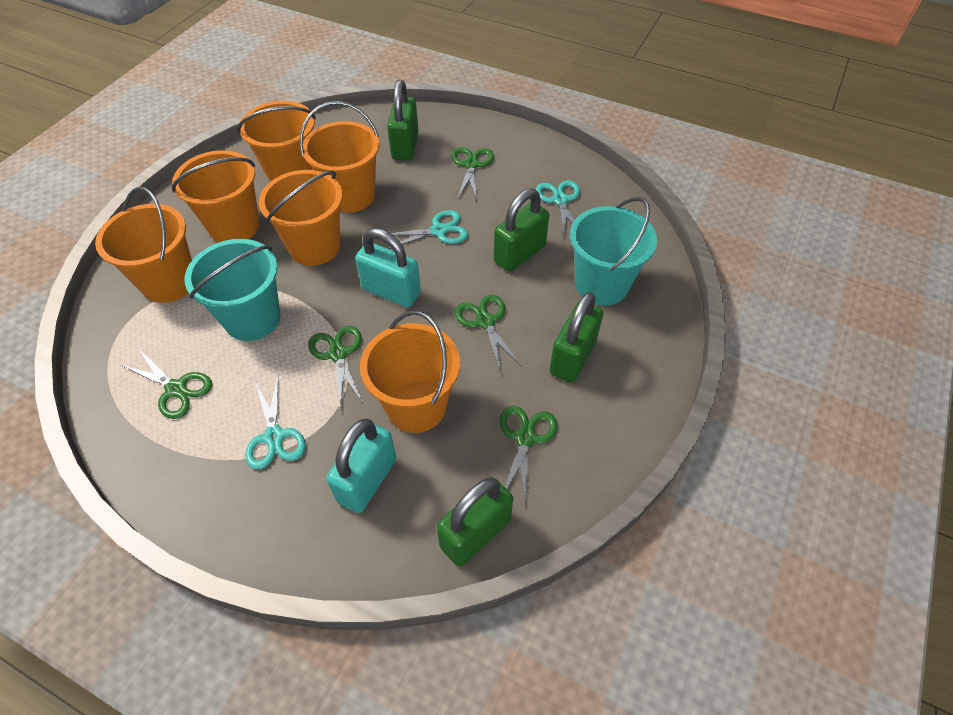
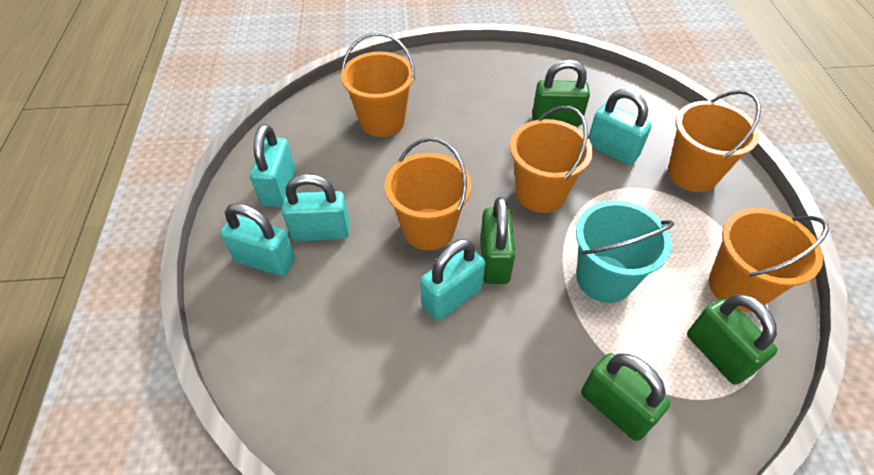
green scissors: 5 -> 0
orange bucket: 6 -> 5
turquoise bucket: 2 -> 1
turquoise padlock: 2 -> 5
turquoise scissors: 3 -> 0

